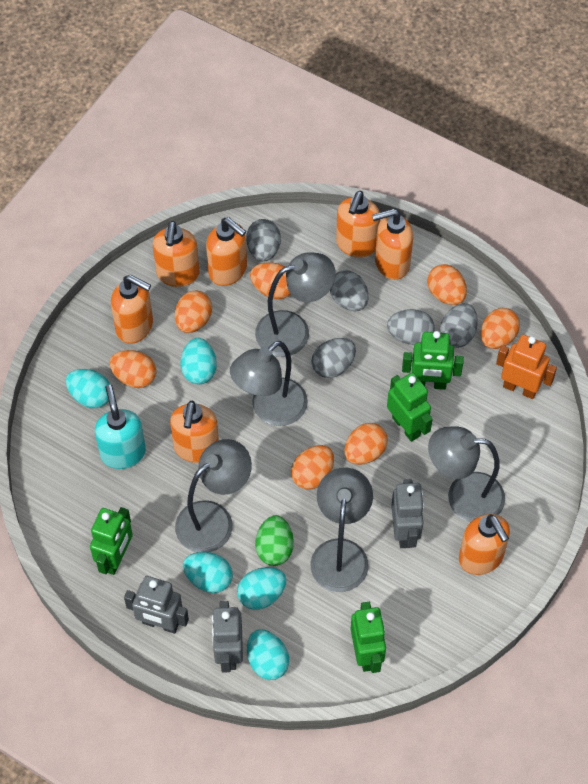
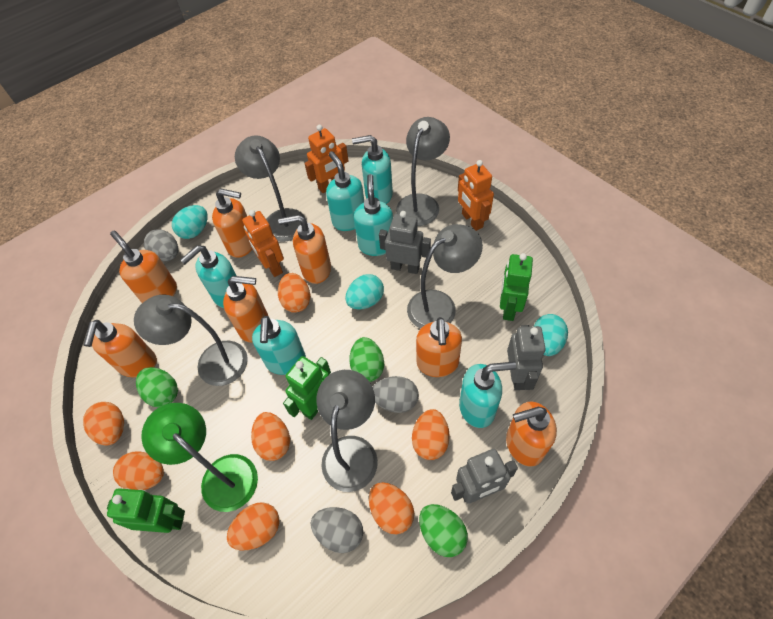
green egg: 1 -> 3
green lamp: 0 -> 1
green robot: 4 -> 3
grey egg: 5 -> 3
orange robot: 1 -> 3
turquoise egg: 5 -> 3
turquoise soap dispenser: 1 -> 6

